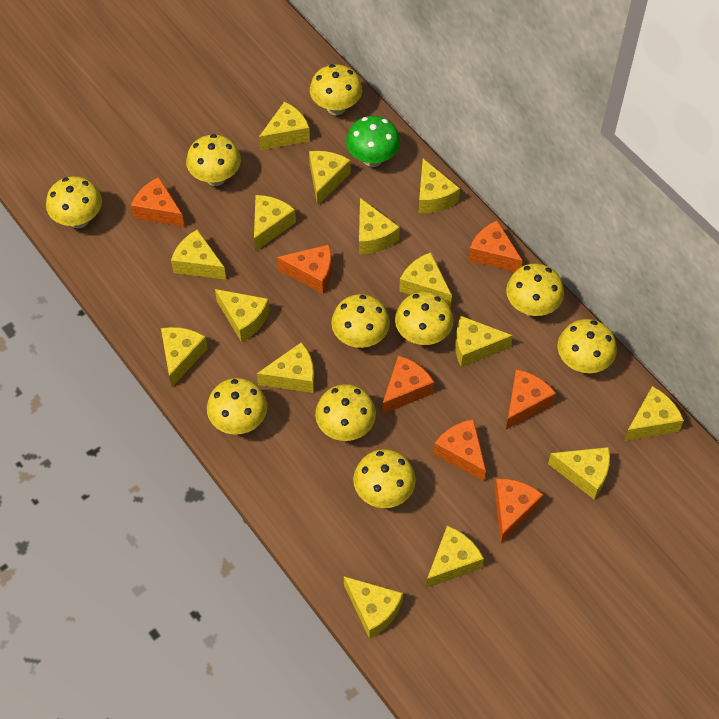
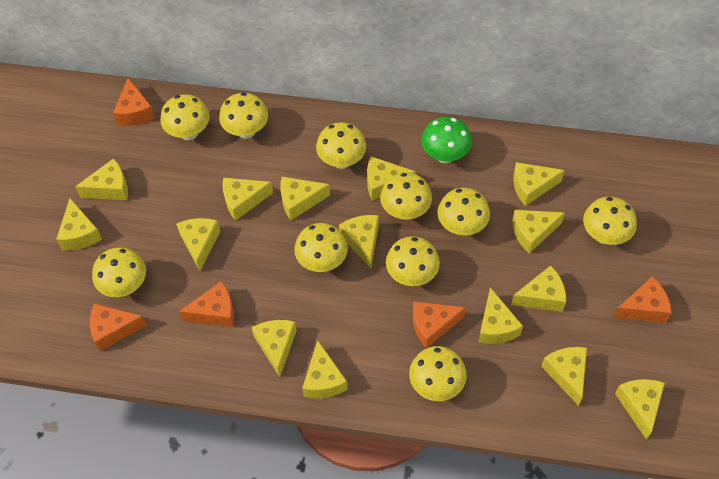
orange cheese: 7 -> 5

